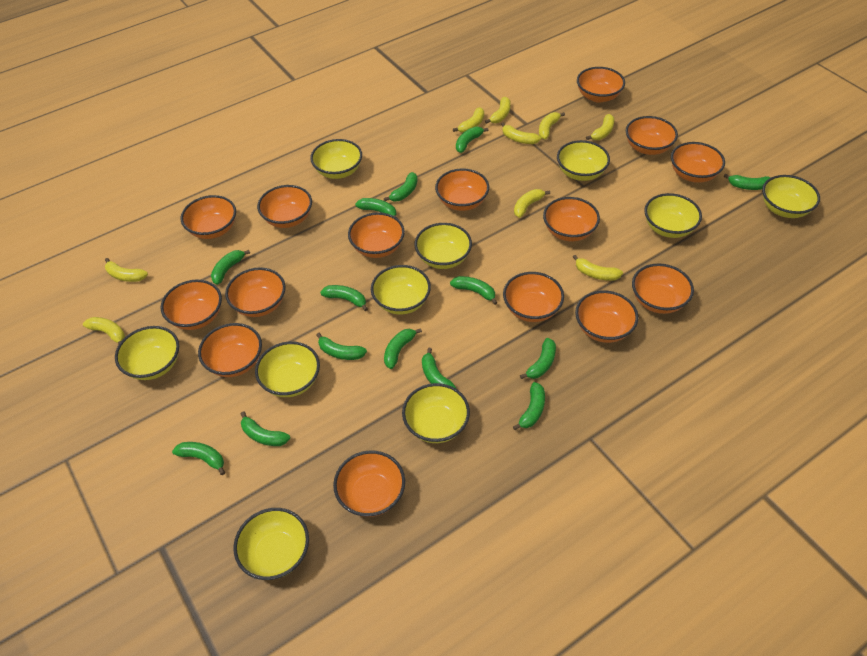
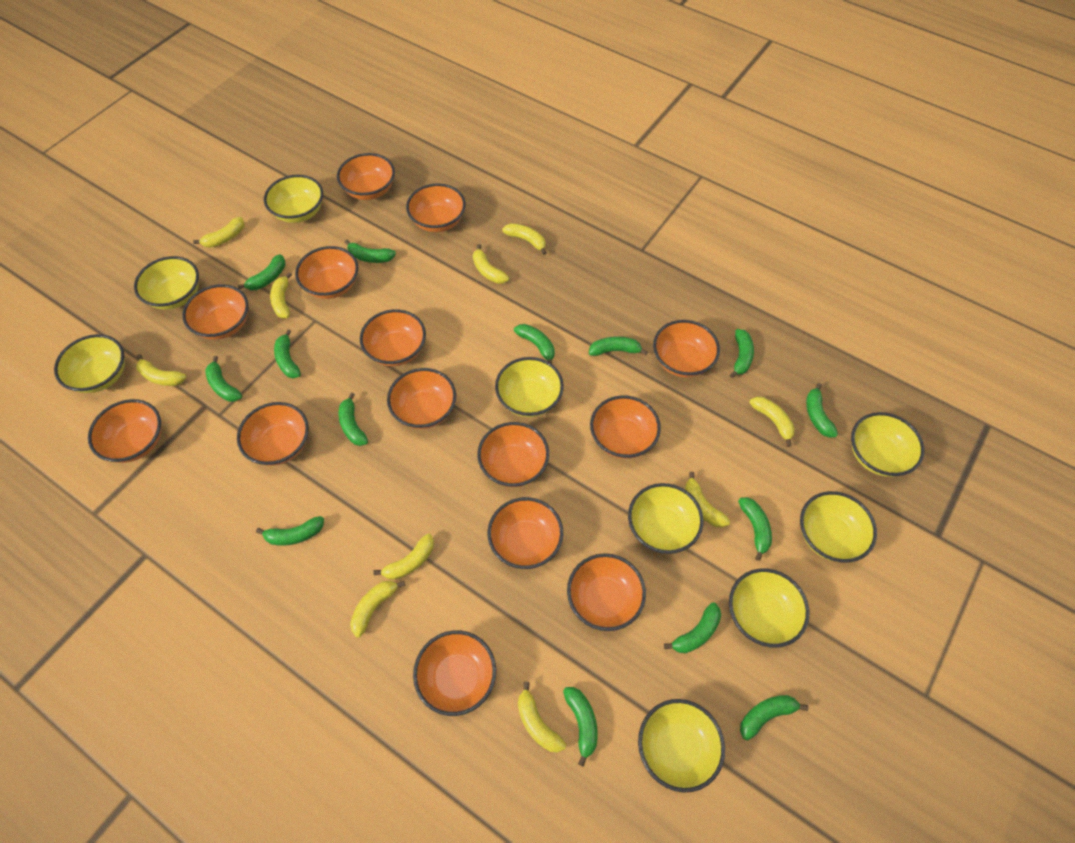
orange bowl: 15 -> 14
yellow banana: 9 -> 10
yellow bowl: 10 -> 9

